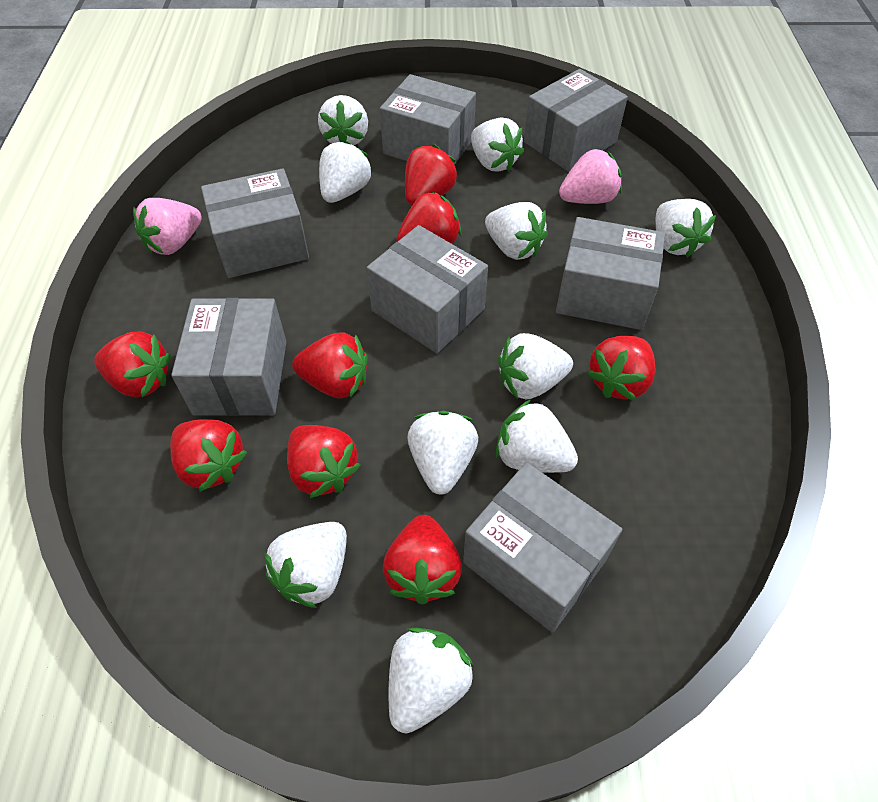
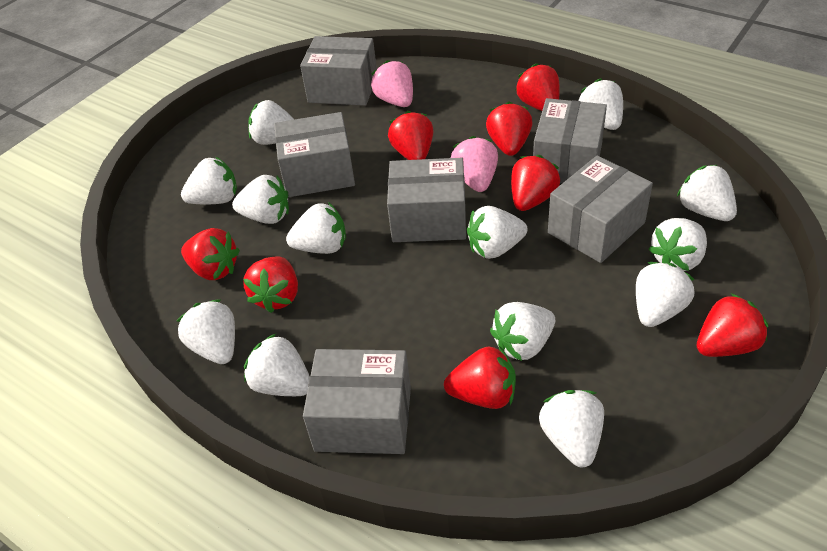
grey box: 7 -> 6
white strawberry: 10 -> 13

